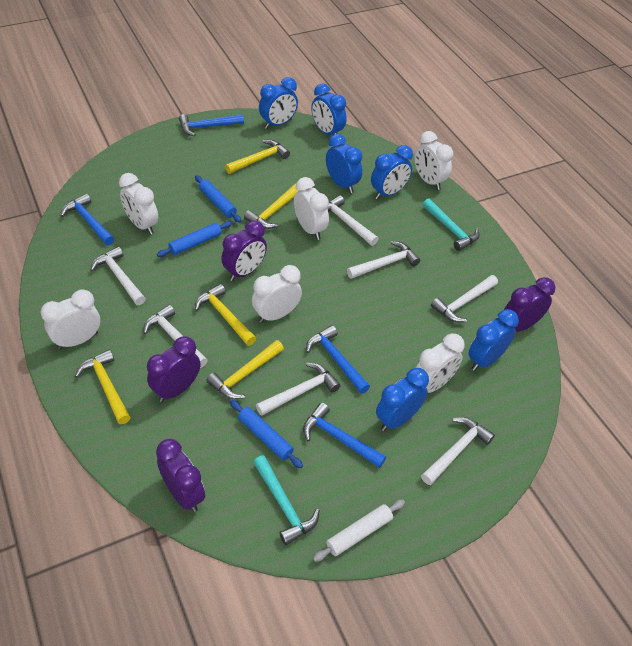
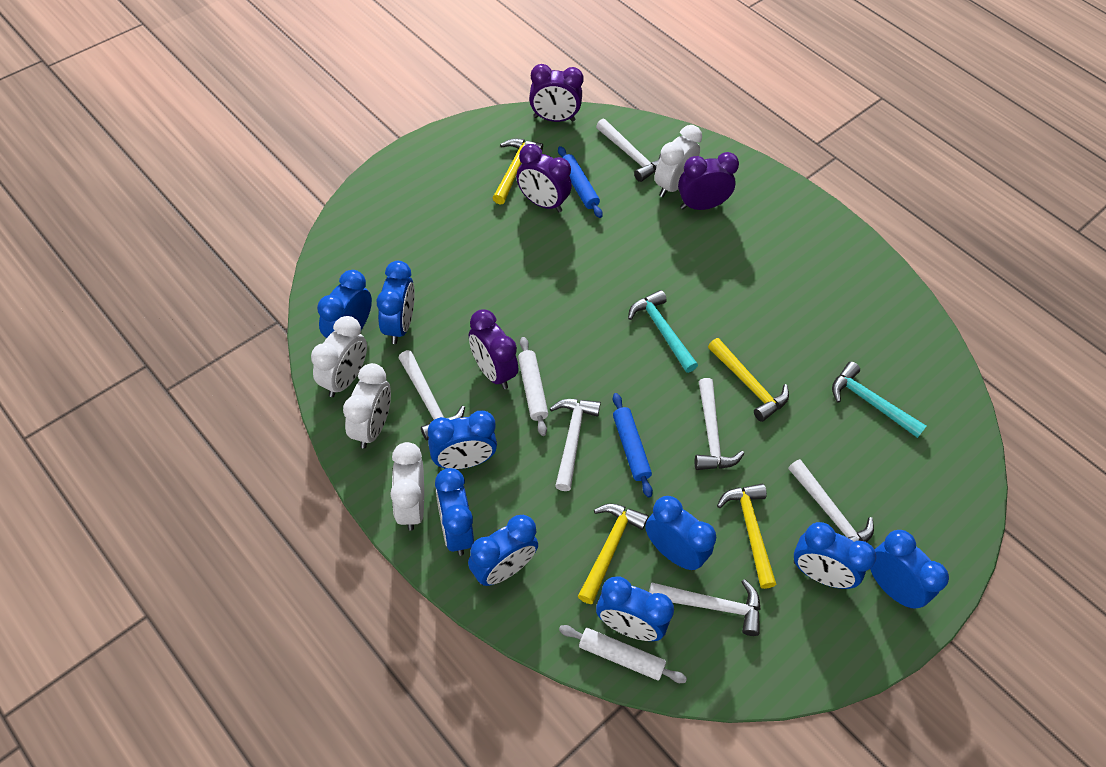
blue clock: 6 -> 9
blue hammer: 4 -> 0
blue rolling pin: 3 -> 2
white clock: 6 -> 4
white hammer: 7 -> 6
white rolling pin: 1 -> 2
yellow hammer: 5 -> 4

